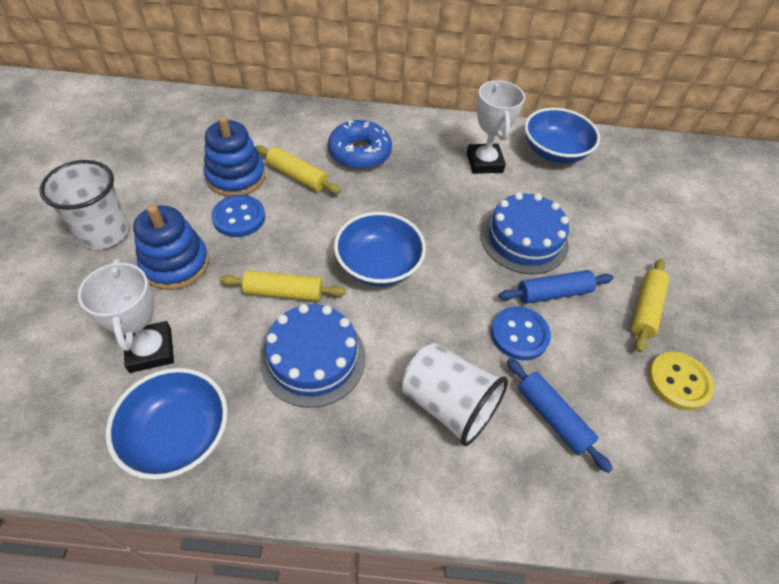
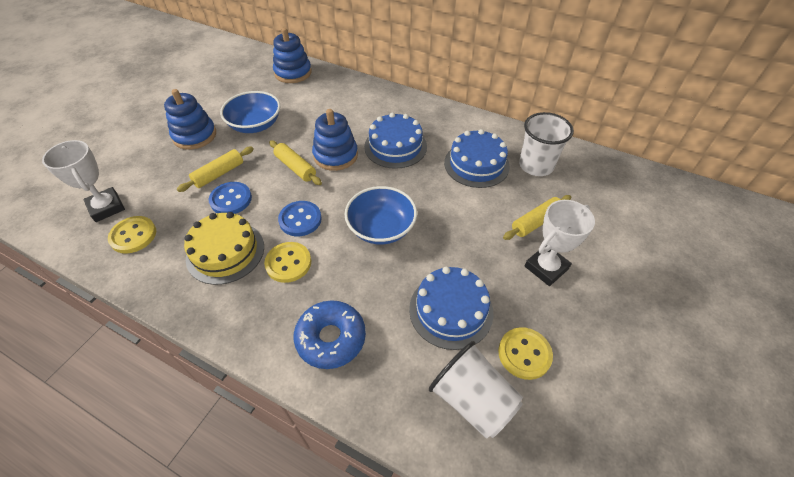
blue bowl: 3 -> 2
blue cake: 2 -> 3
blue rolling pin: 2 -> 0
blue stacking toy: 2 -> 3
yellow button: 1 -> 3
yellow cake: 0 -> 1

